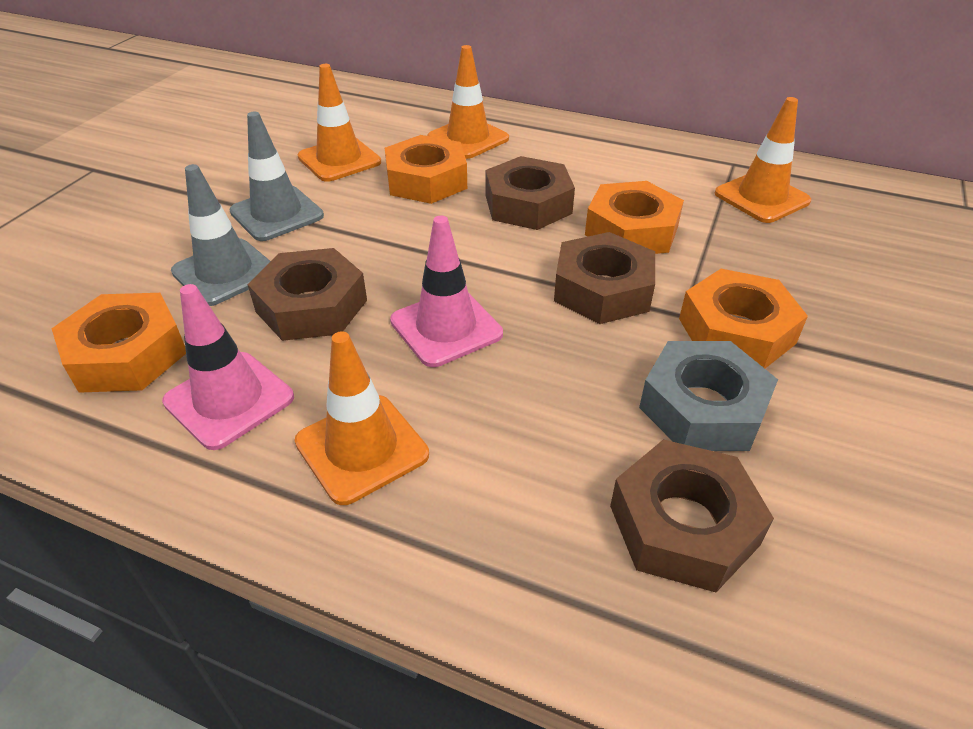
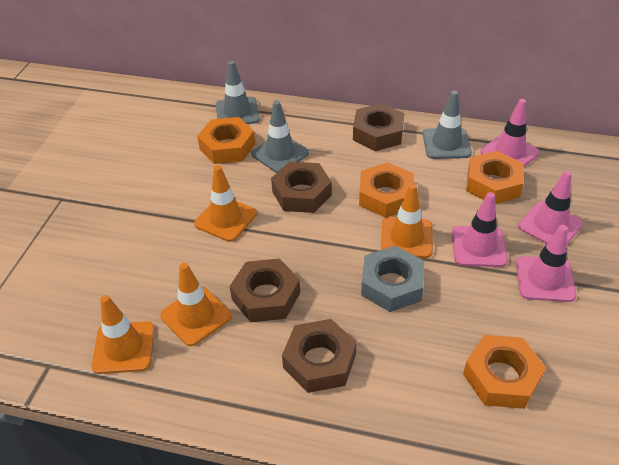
grey traffic cone: 2 -> 3
pink traffic cone: 2 -> 4

